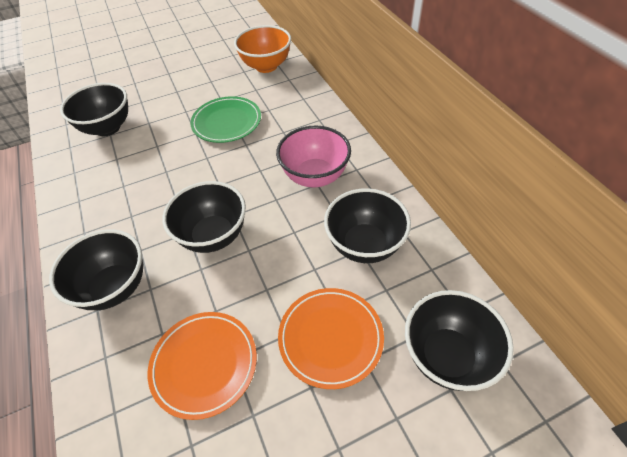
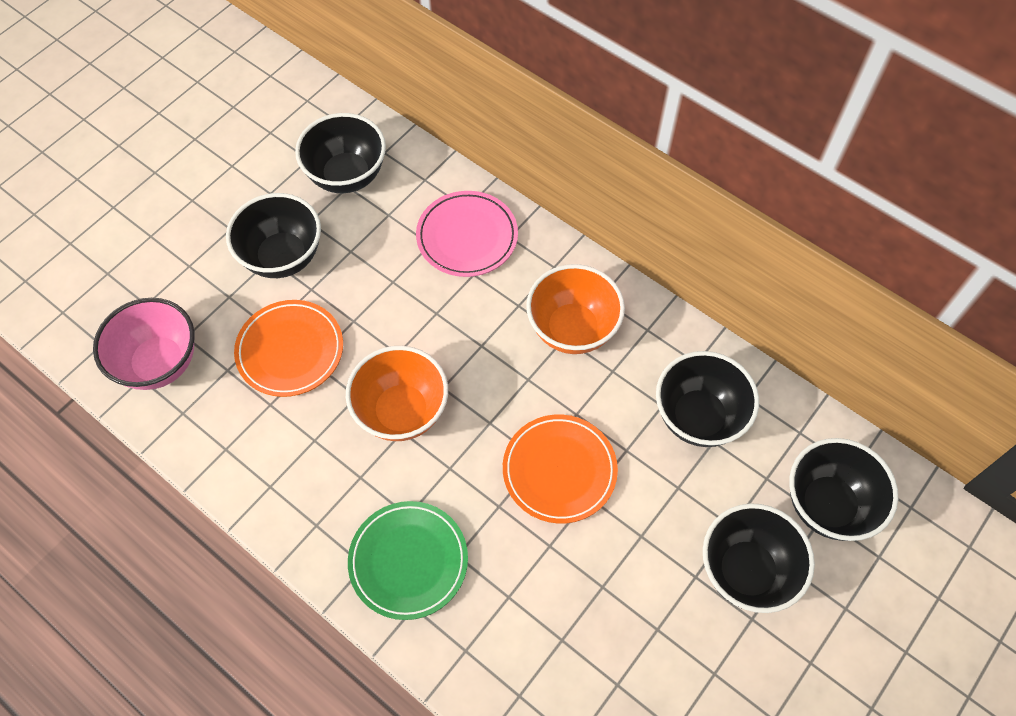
orange bowl: 1 -> 2
pink plate: 0 -> 1

